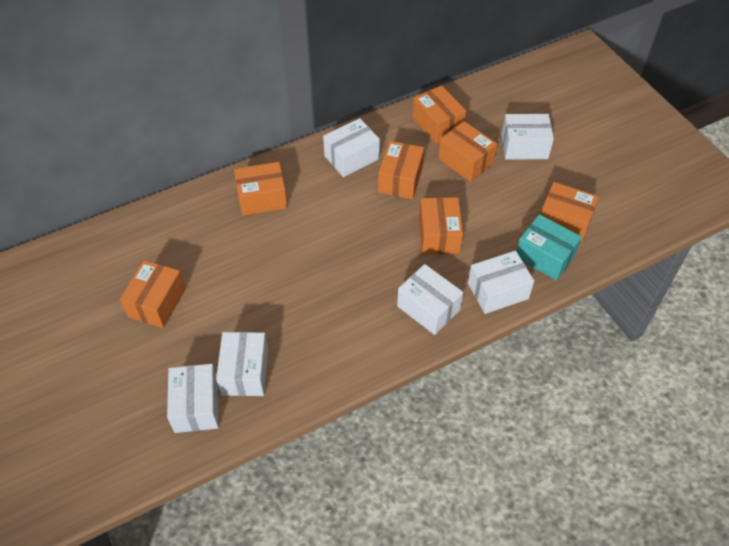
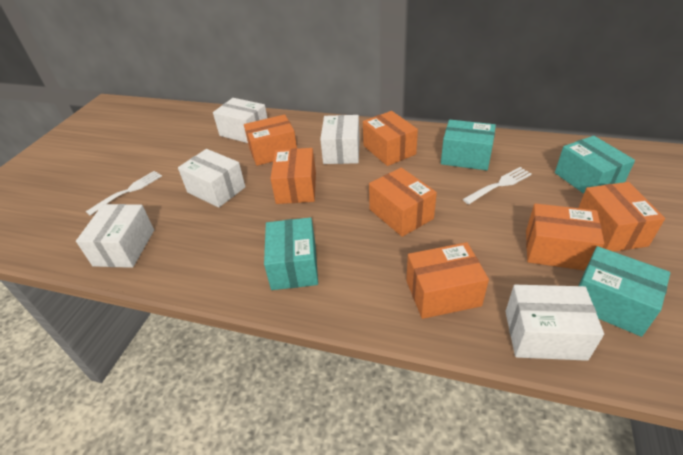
turquoise box: 1 -> 4
white box: 6 -> 5
white fork: 0 -> 2

